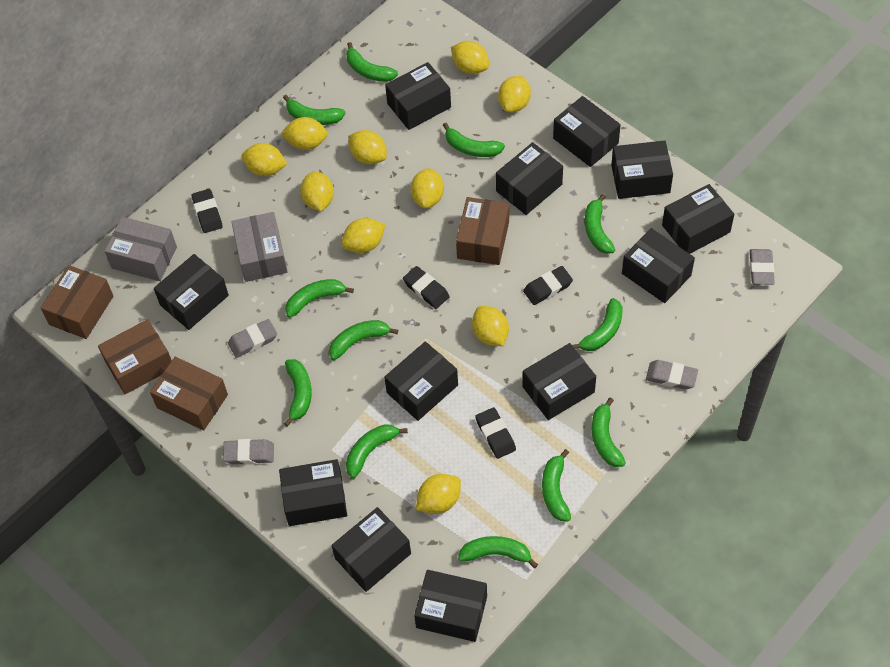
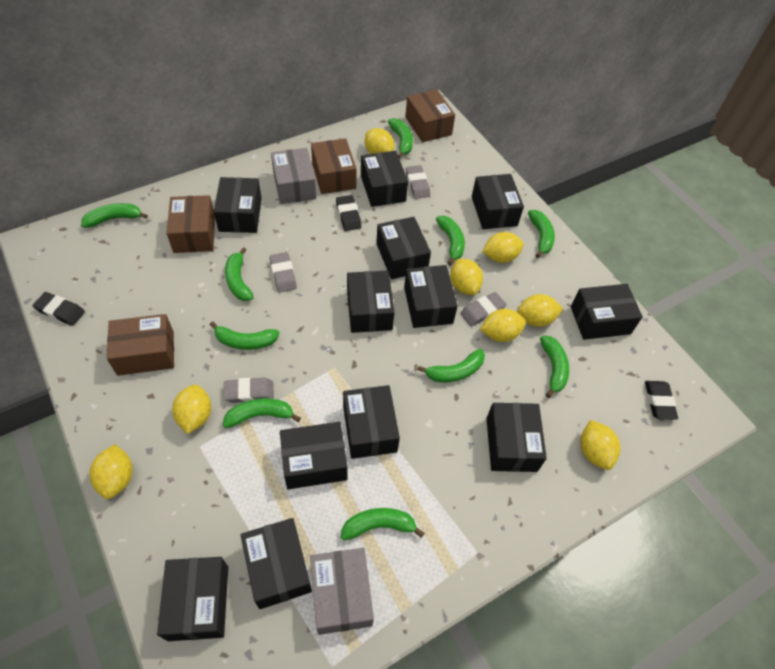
black eraser: 4 -> 3
green banana: 12 -> 10
yellow lemon: 10 -> 8

